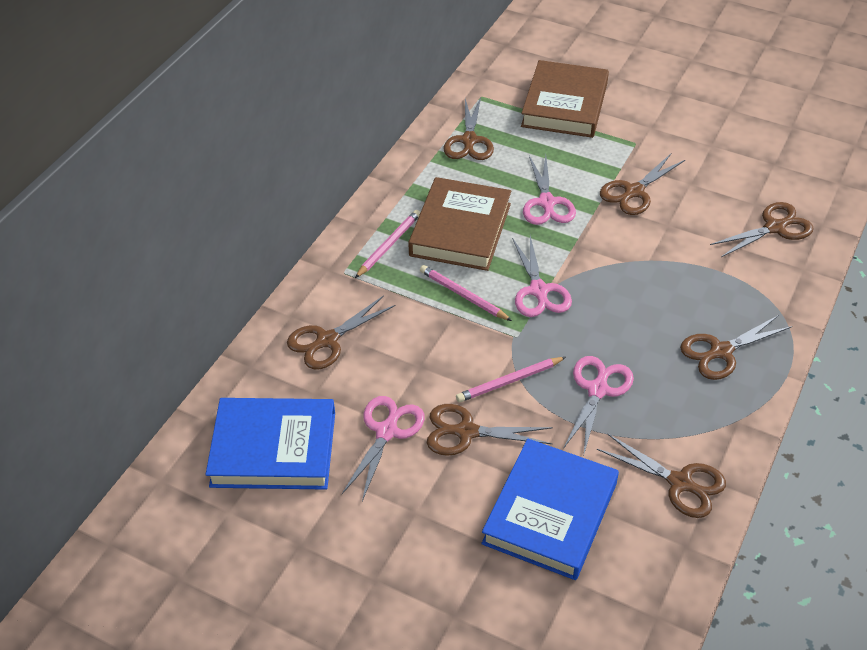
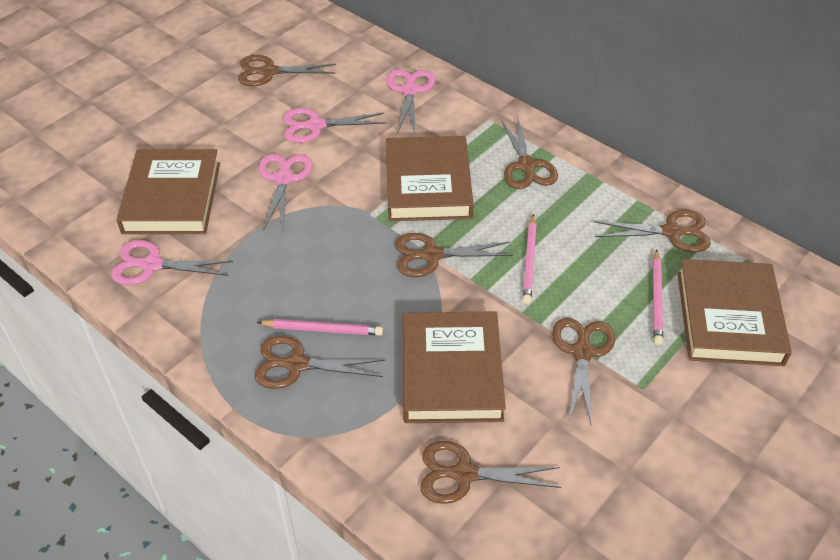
blue book: 2 -> 0
brown book: 2 -> 4

